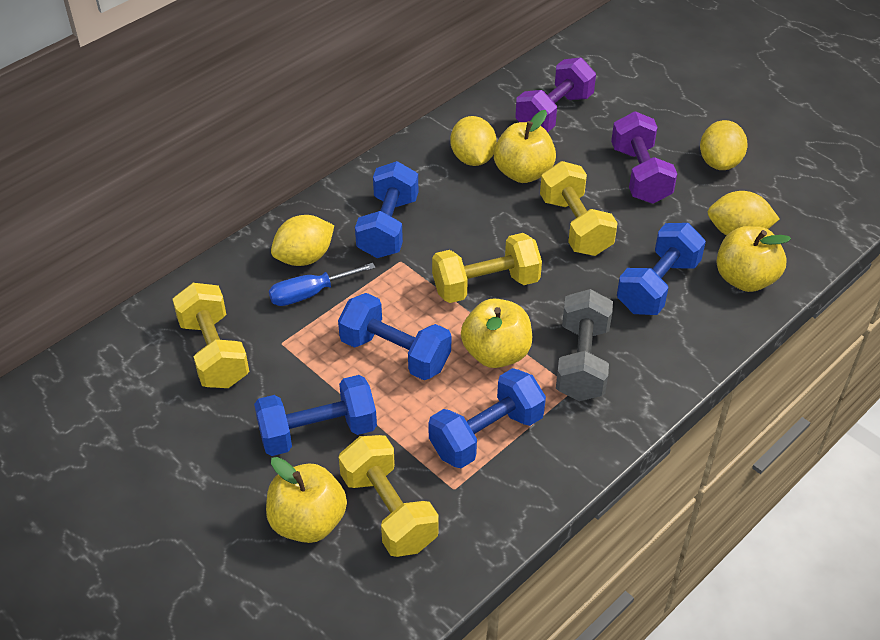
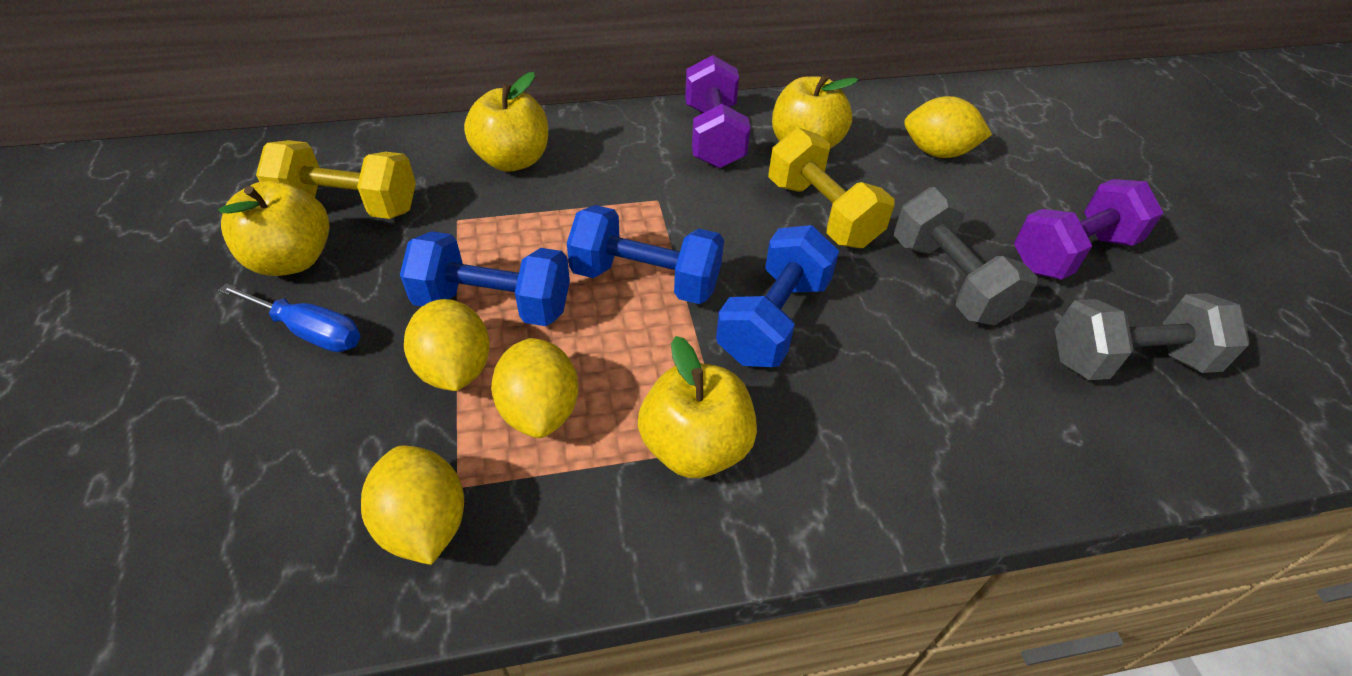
blue dumbbell: 5 -> 3
grey dumbbell: 1 -> 2
yellow dumbbell: 4 -> 2

